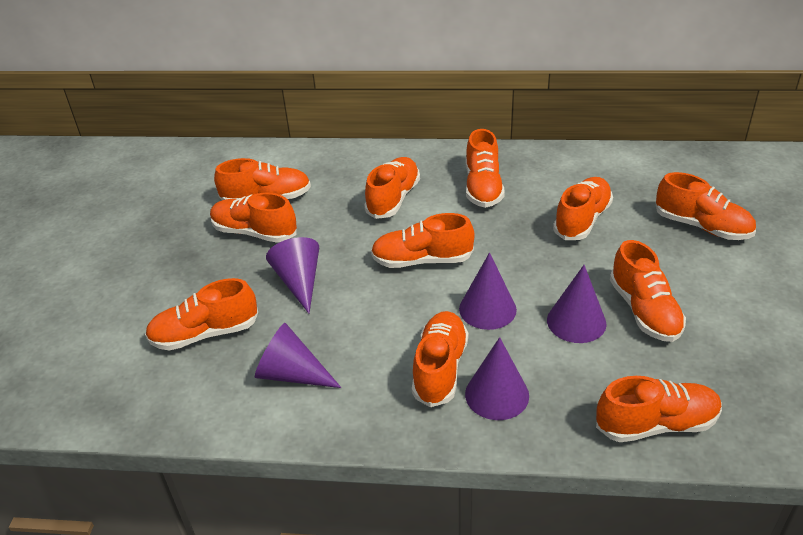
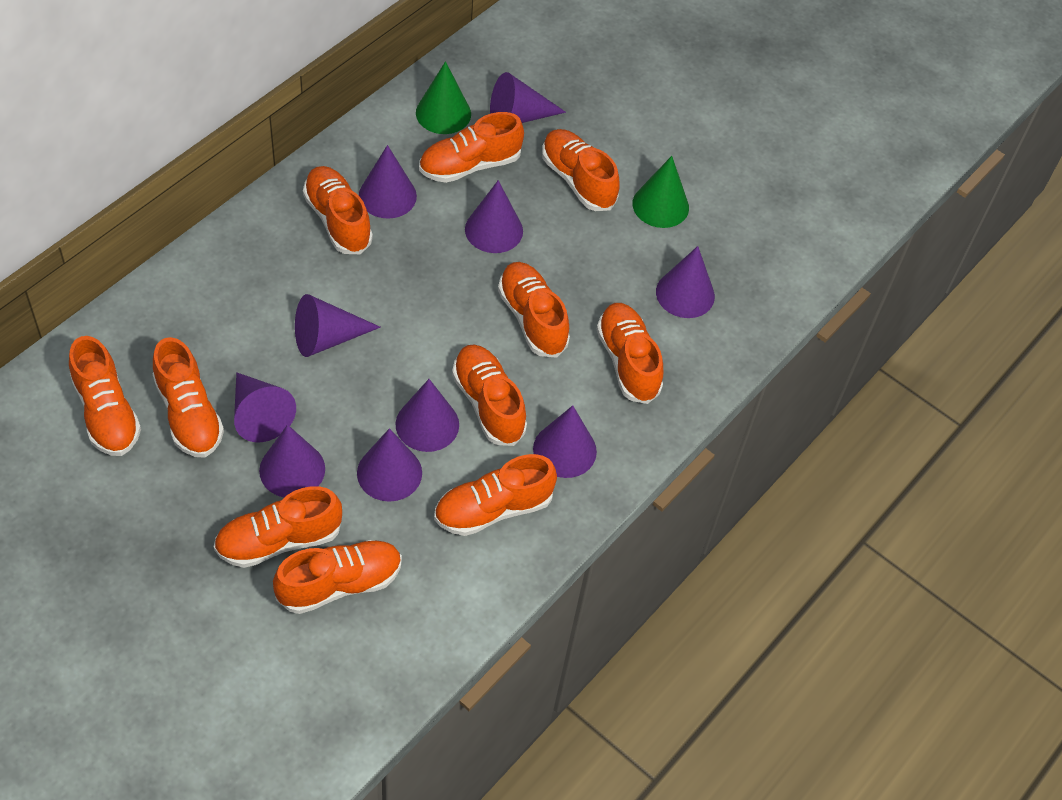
green cone: 0 -> 2
purple cone: 5 -> 10

